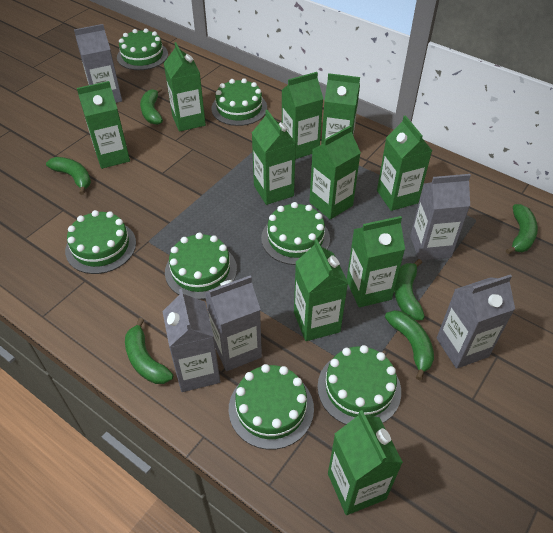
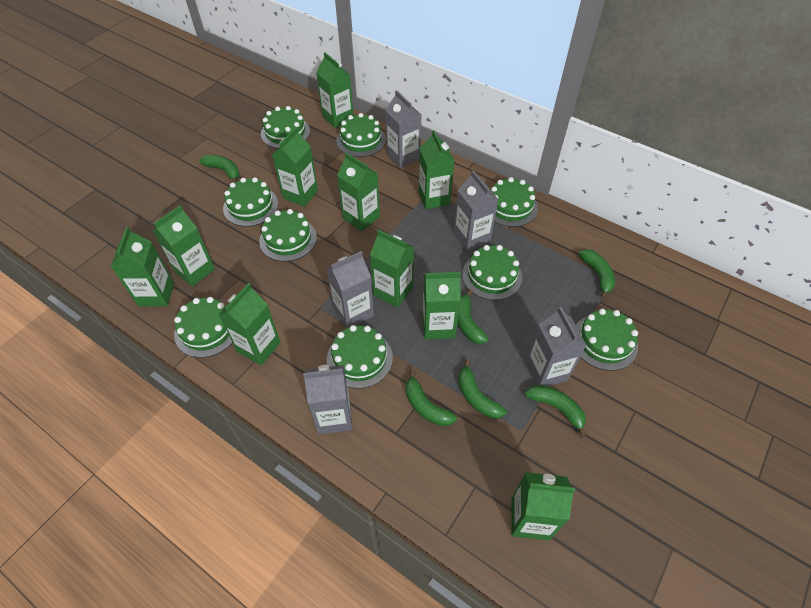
green cake: 7 -> 9

